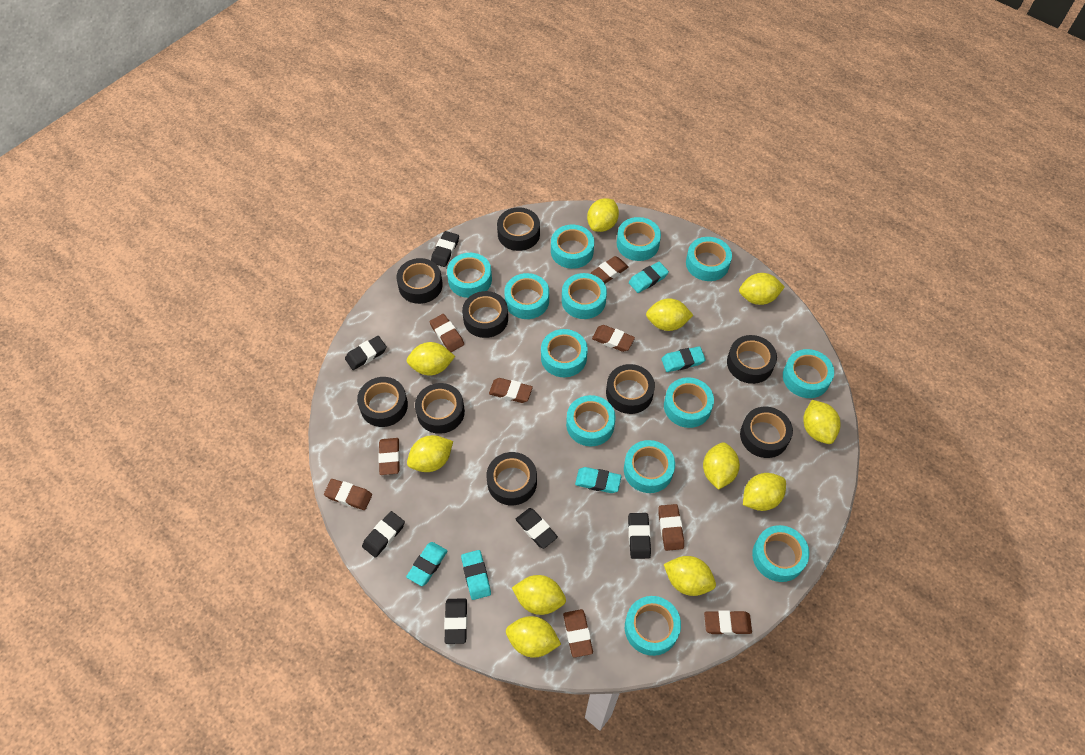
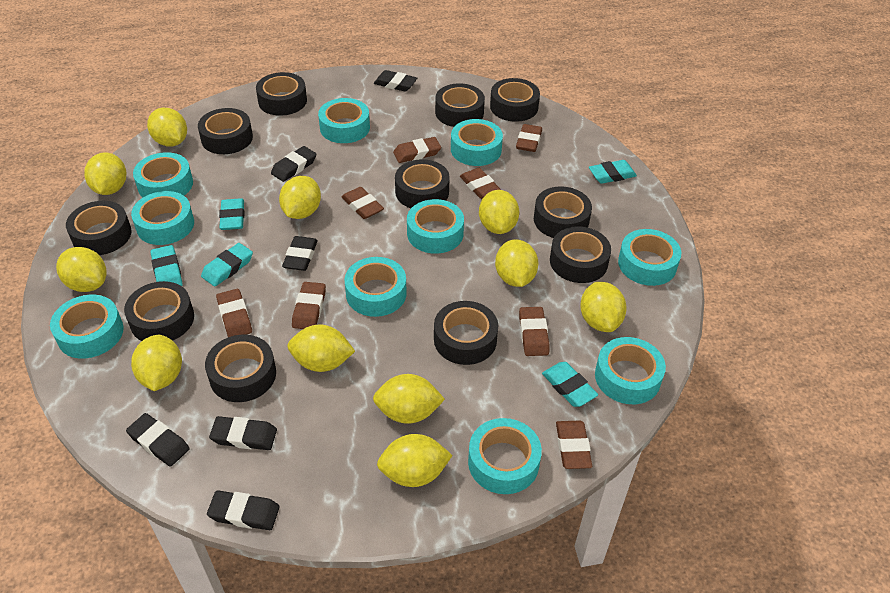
black tape: 9 -> 11
brown eraser: 9 -> 8
turquoise tape: 13 -> 10

